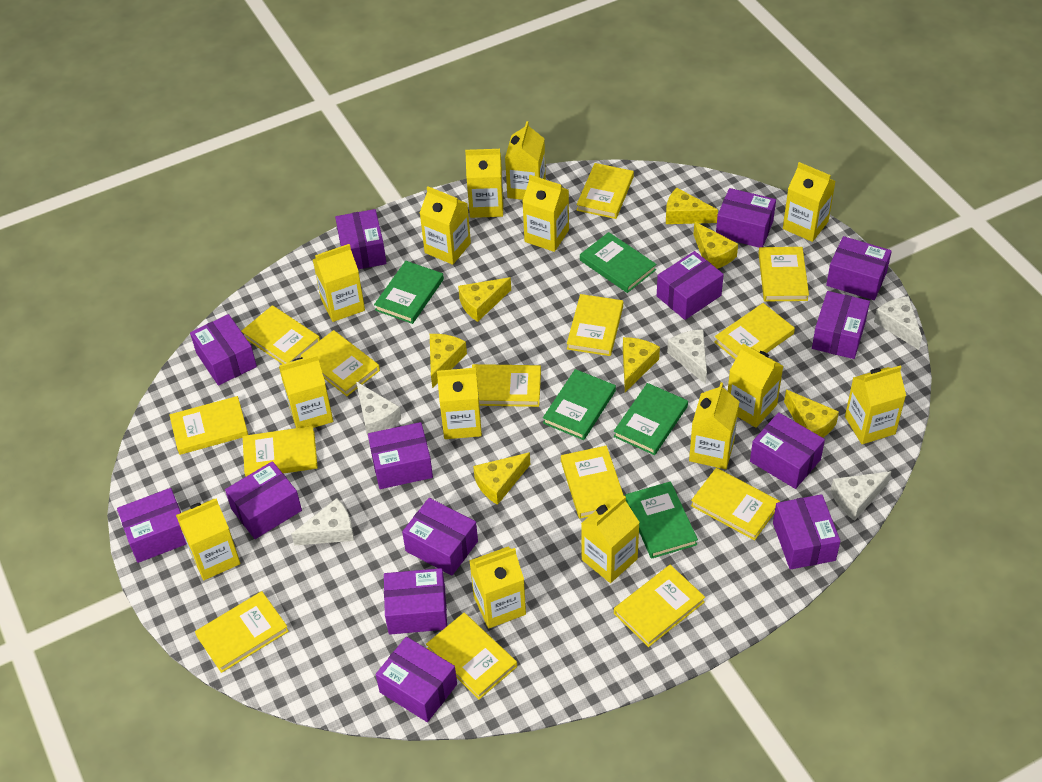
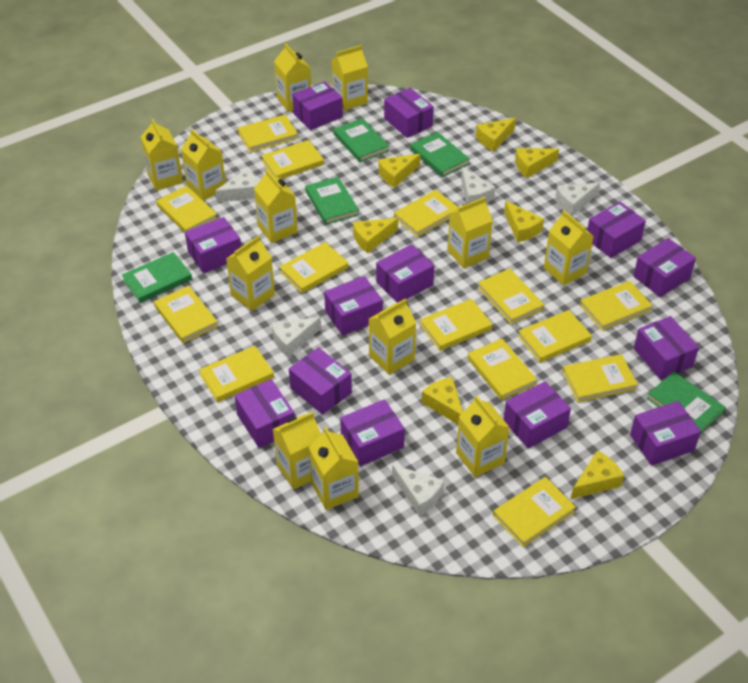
purple box: 14 -> 13
yellow carton: 14 -> 12

